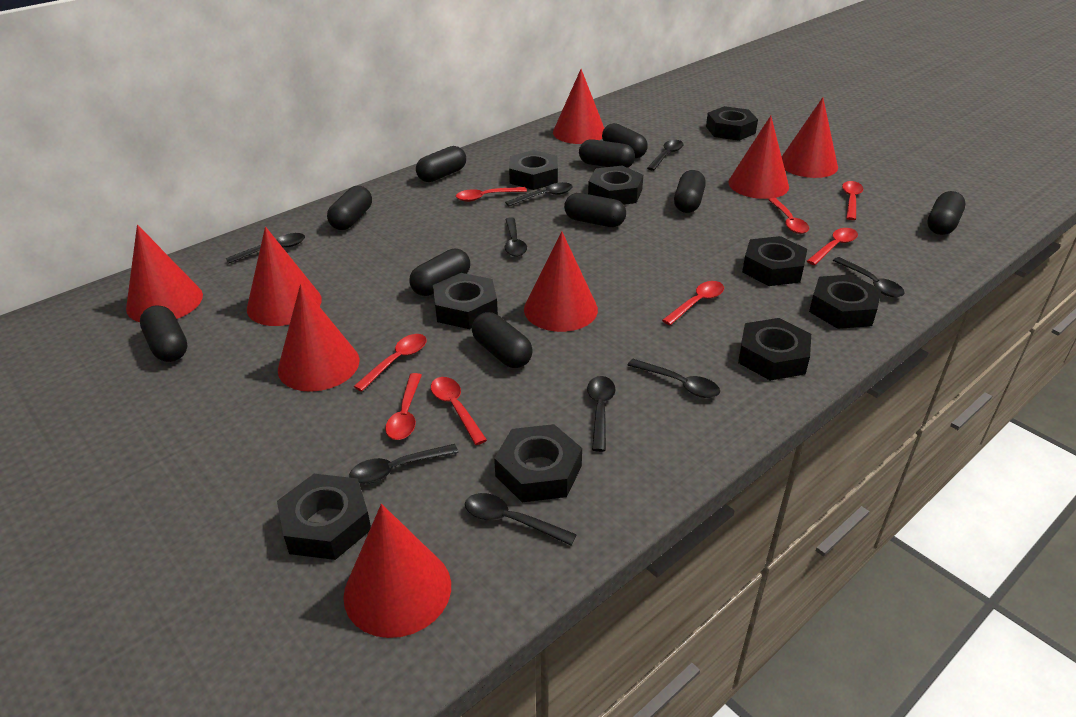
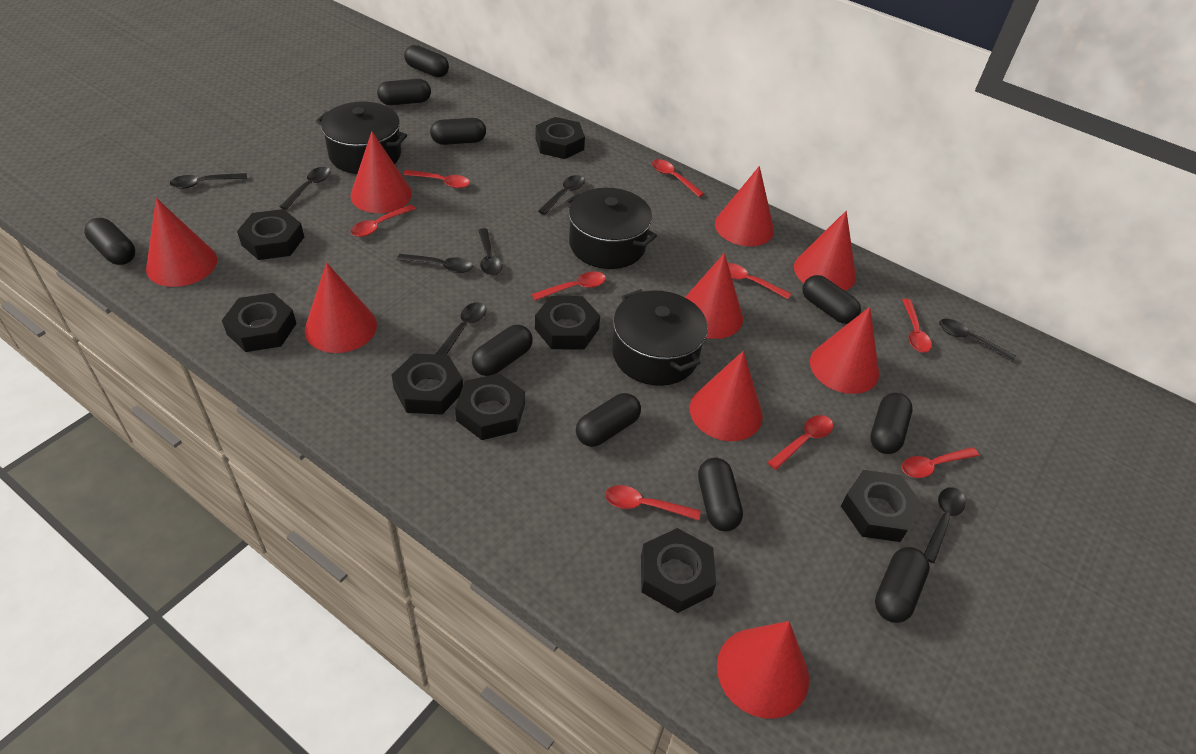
black nut: 9 -> 8
black pot: 0 -> 3
black spoon: 9 -> 8
red cone: 8 -> 9
red spoon: 8 -> 9

